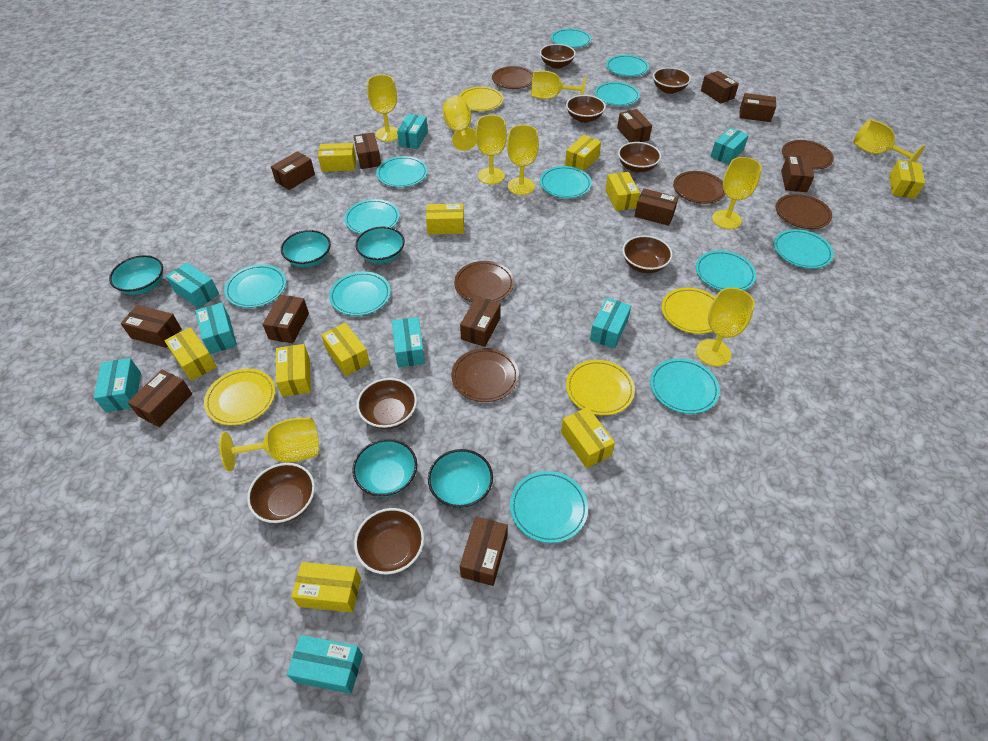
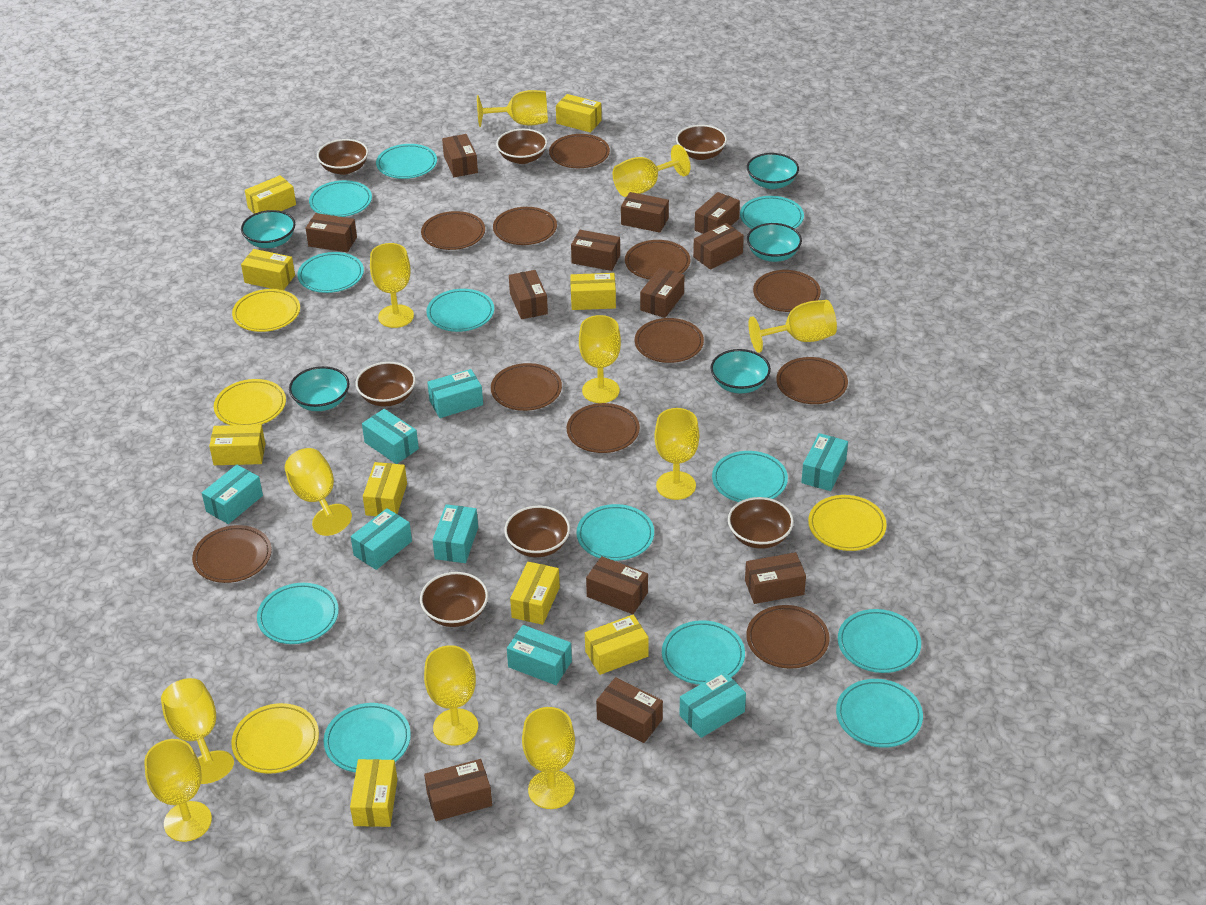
brown bowl: 8 -> 7
brown plate: 6 -> 11
yellow box: 10 -> 9
yellow goblet: 9 -> 11

